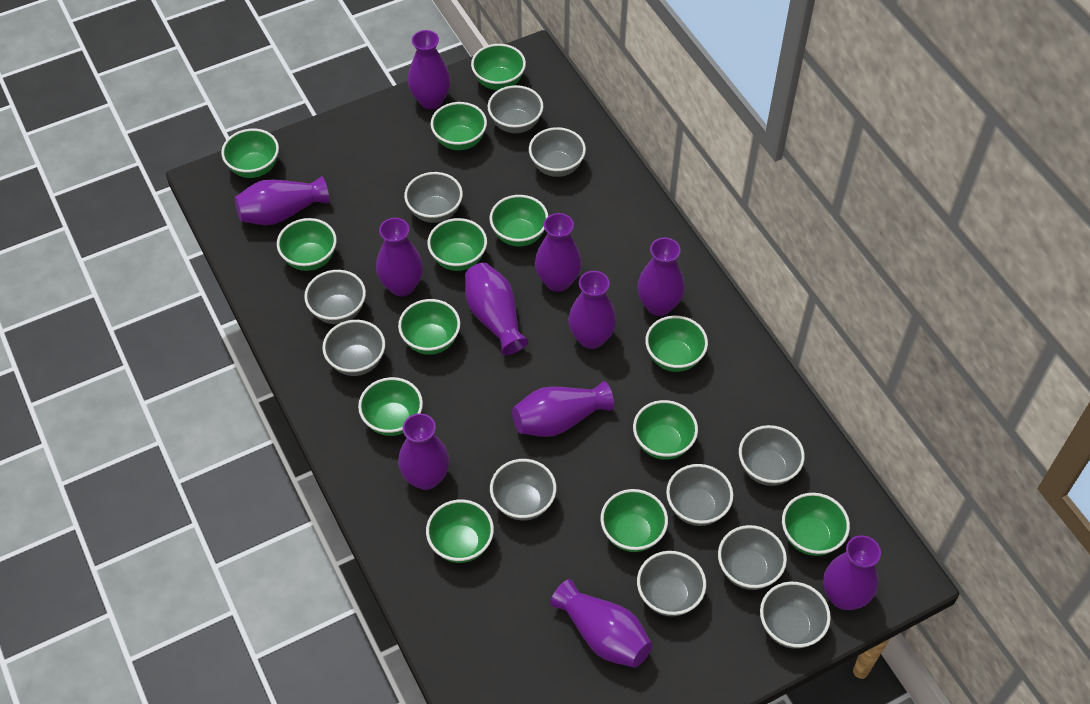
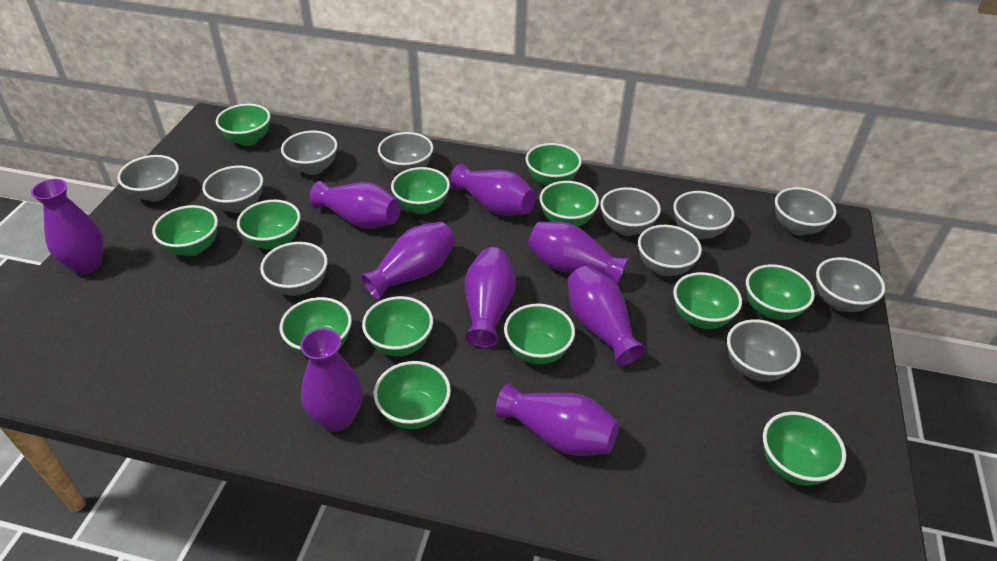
purple vase: 11 -> 9

